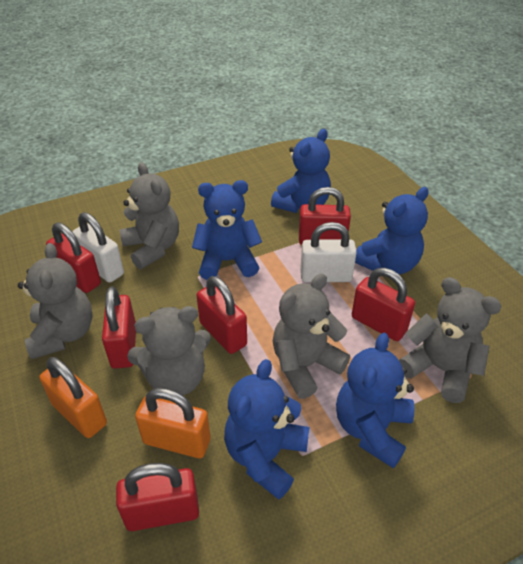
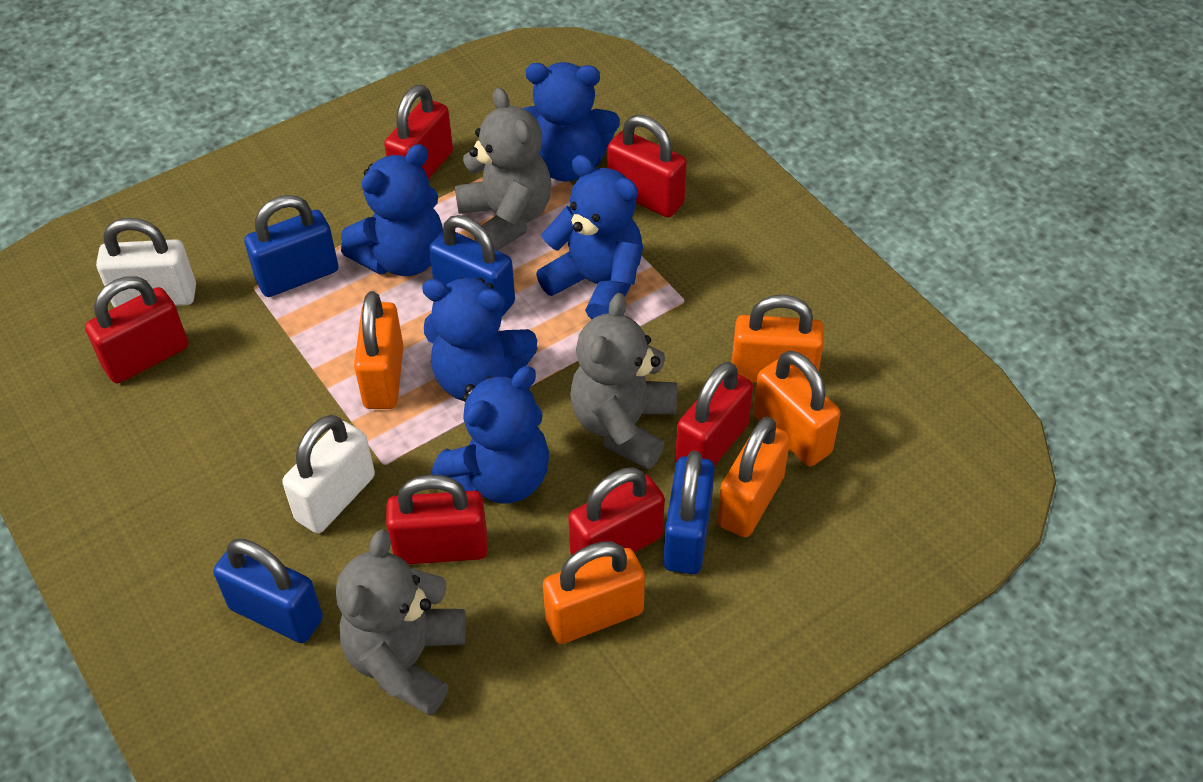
blue padlock: 0 -> 4
grey teddy bear: 5 -> 3
orange padlock: 2 -> 5

